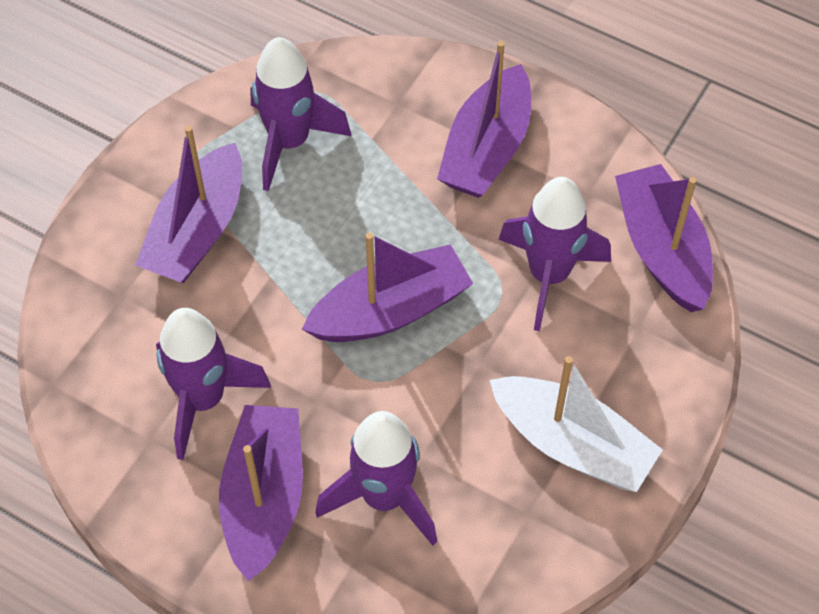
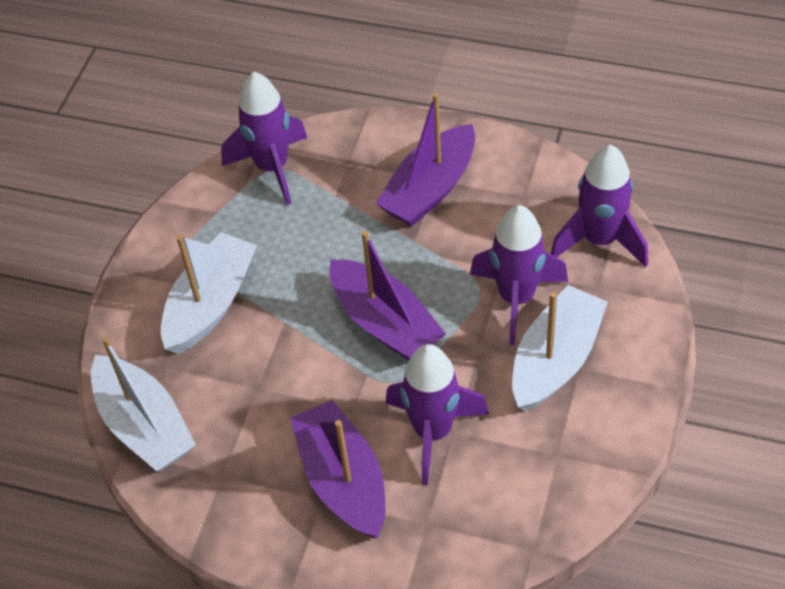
purple boat: 5 -> 3
white boat: 1 -> 3

